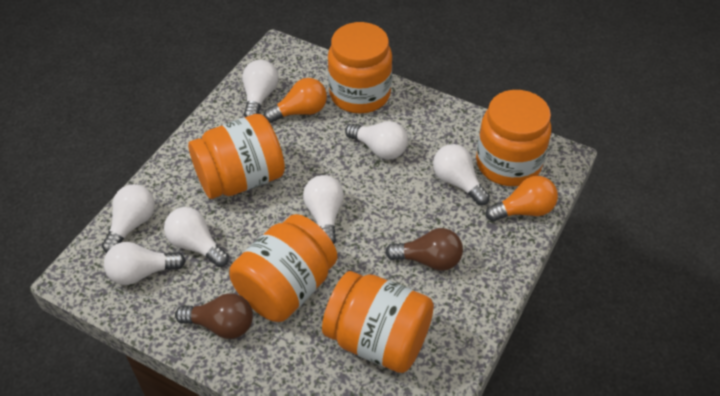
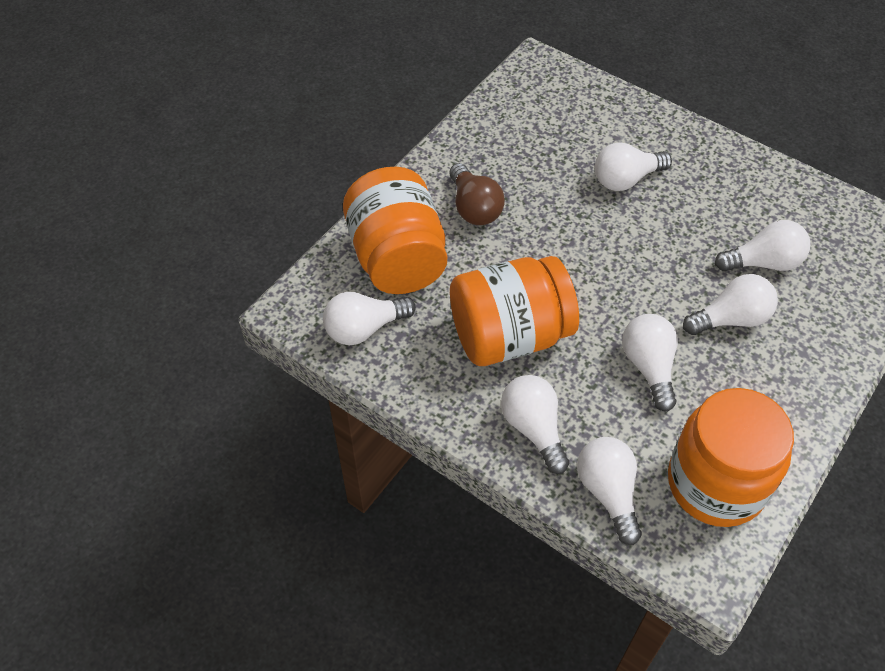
brown light bulb: 2 -> 1
orange jar: 5 -> 3
orange light bulb: 2 -> 0

